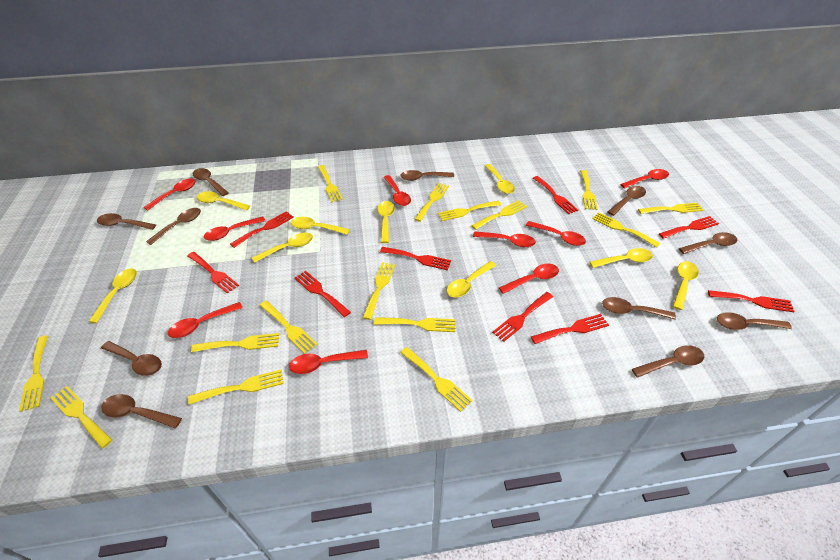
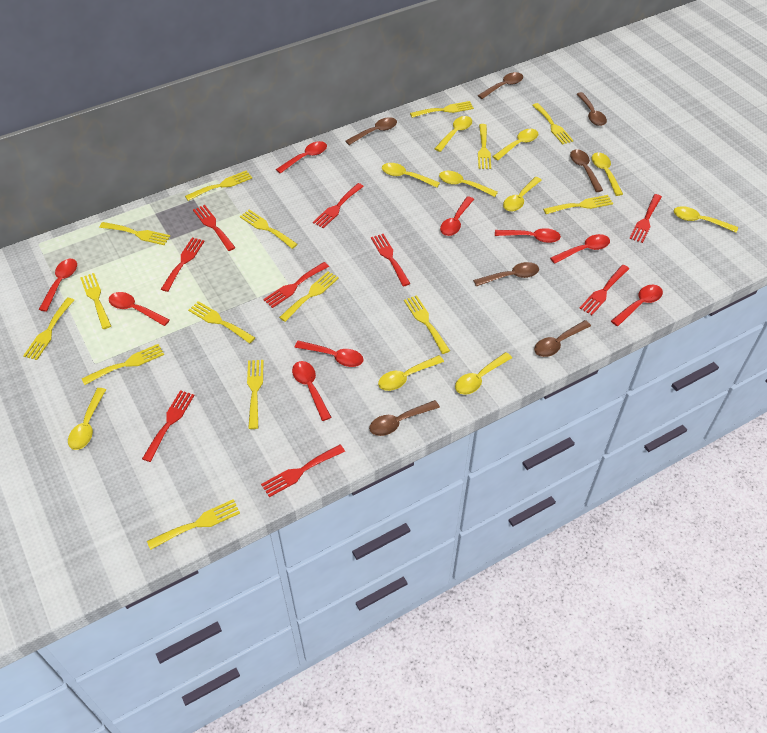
brown spoon: 11 -> 7
yellow spoon: 9 -> 10

